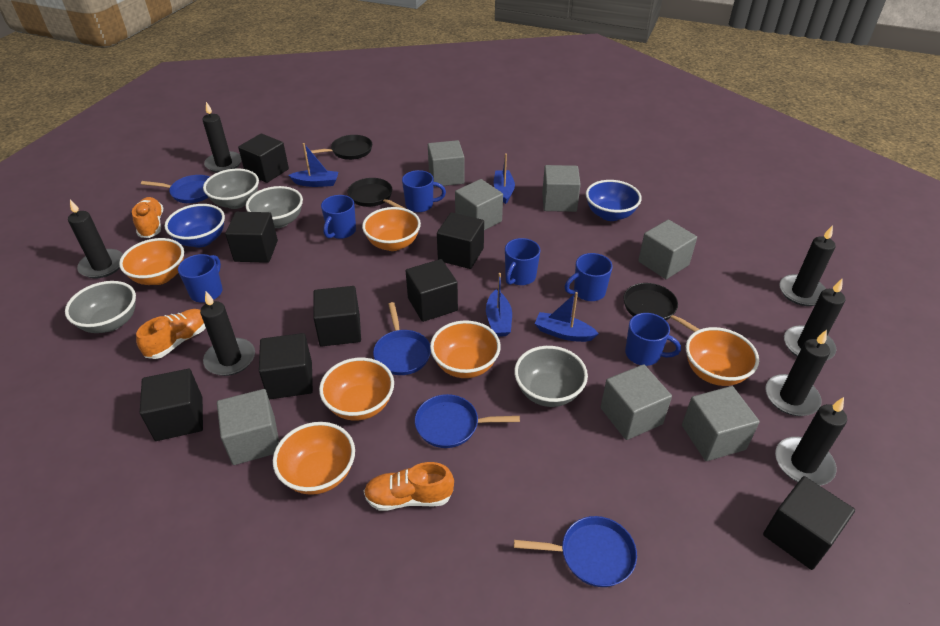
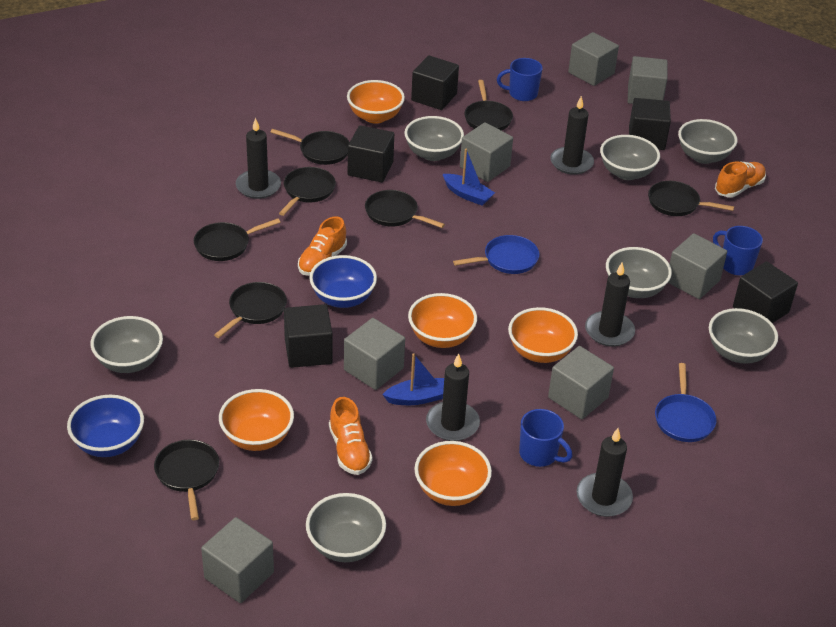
black candle: 7 -> 5
black cube: 8 -> 5
black pan: 3 -> 8
blue boat: 4 -> 2
blue mug: 6 -> 3
blue pan: 4 -> 2
grey bowl: 4 -> 7
orange bowl: 6 -> 5

